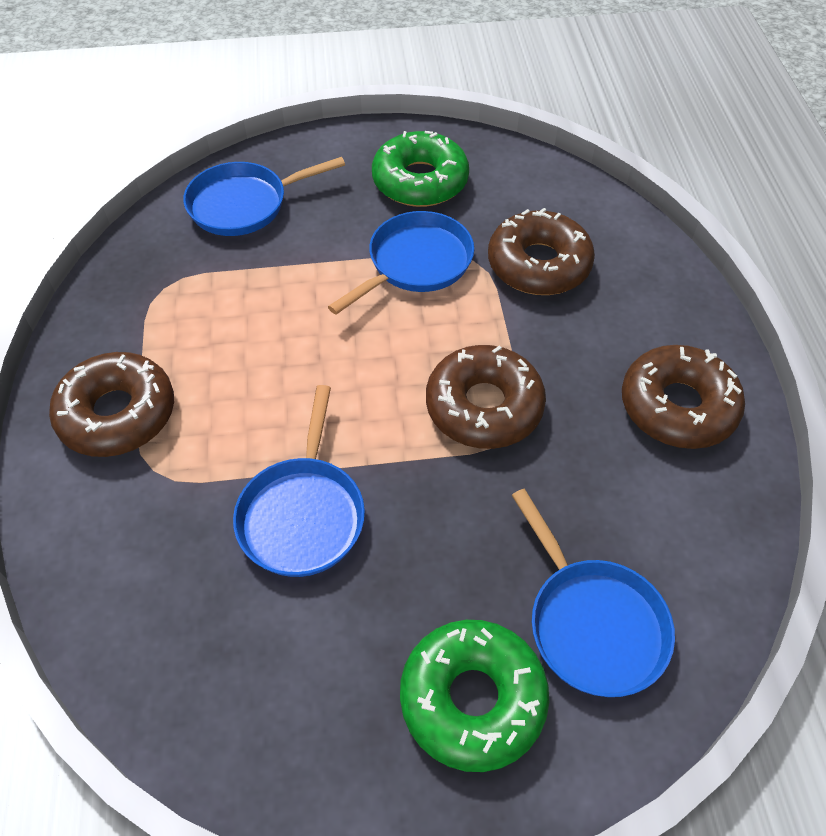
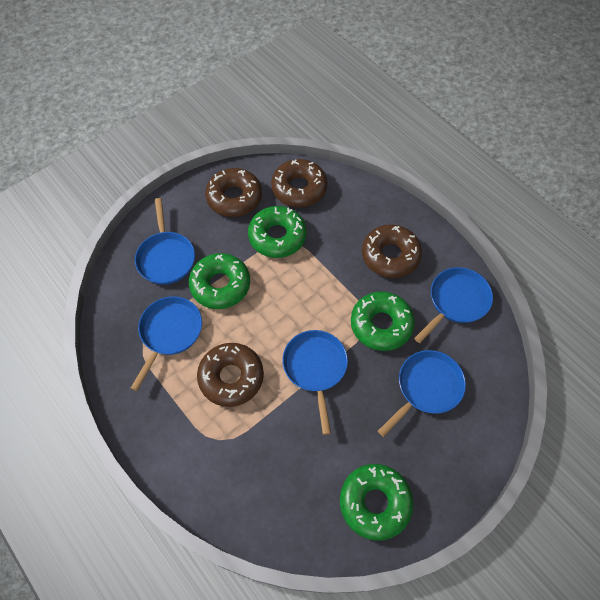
blue pan: 4 -> 5
green donut: 2 -> 4

